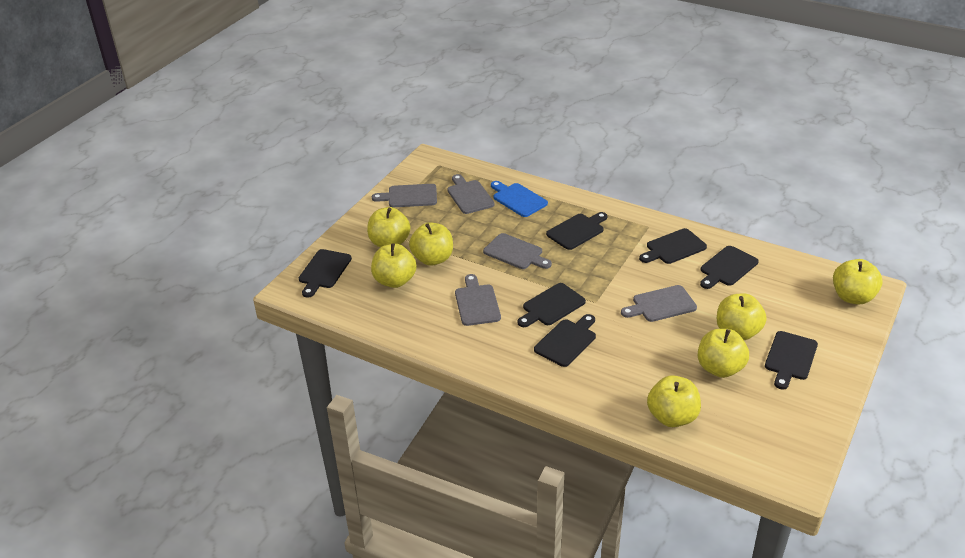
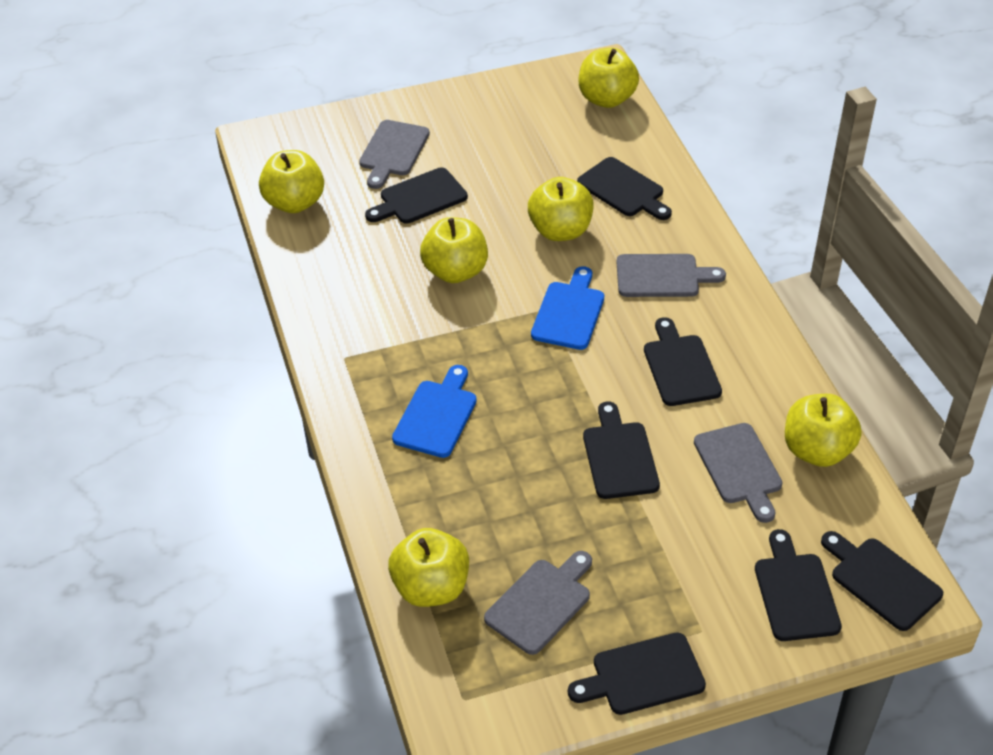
blue cutting board: 1 -> 2
grey cutting board: 5 -> 4
yellow apple: 7 -> 6

